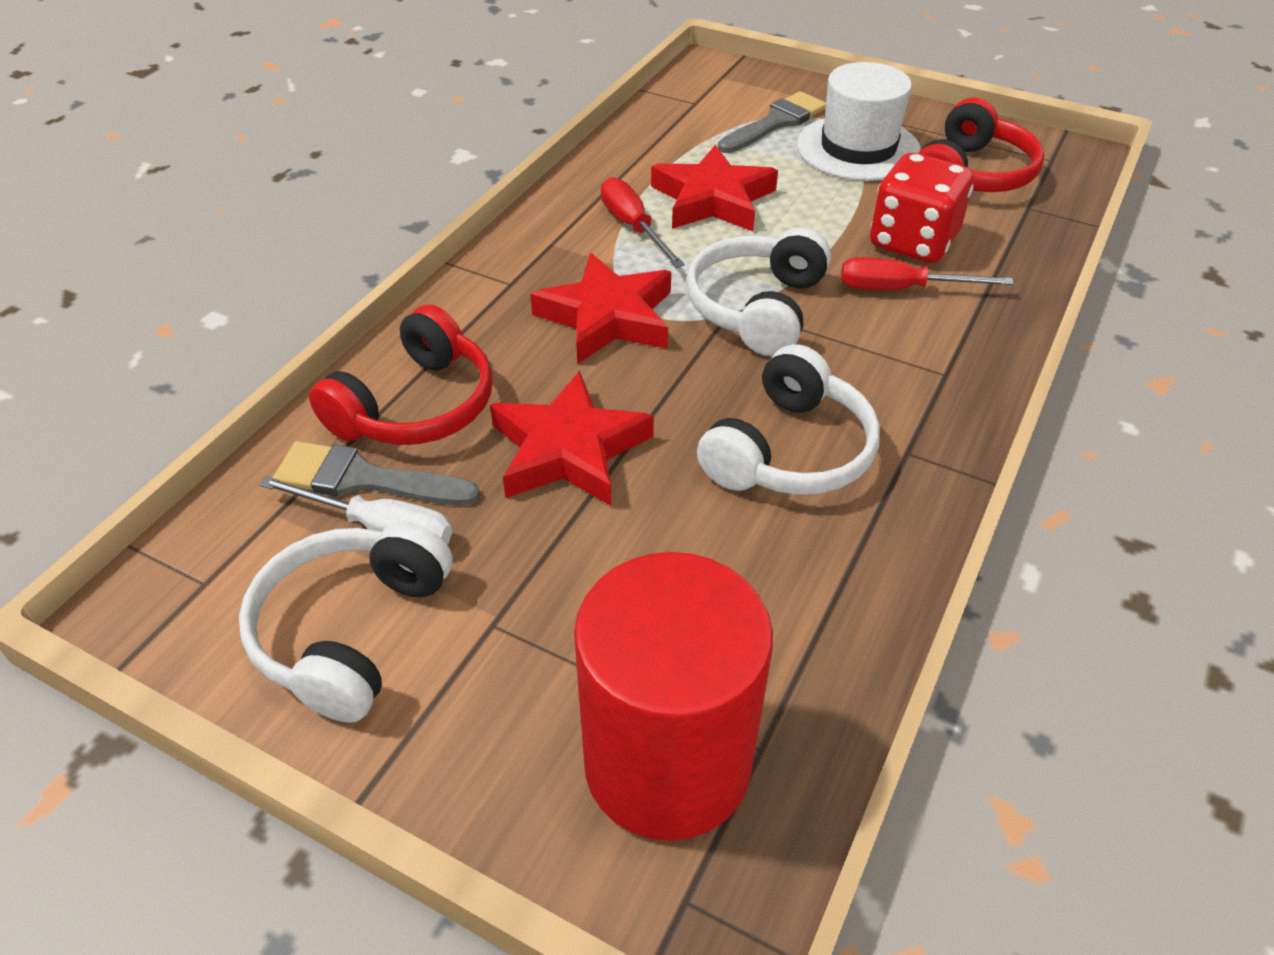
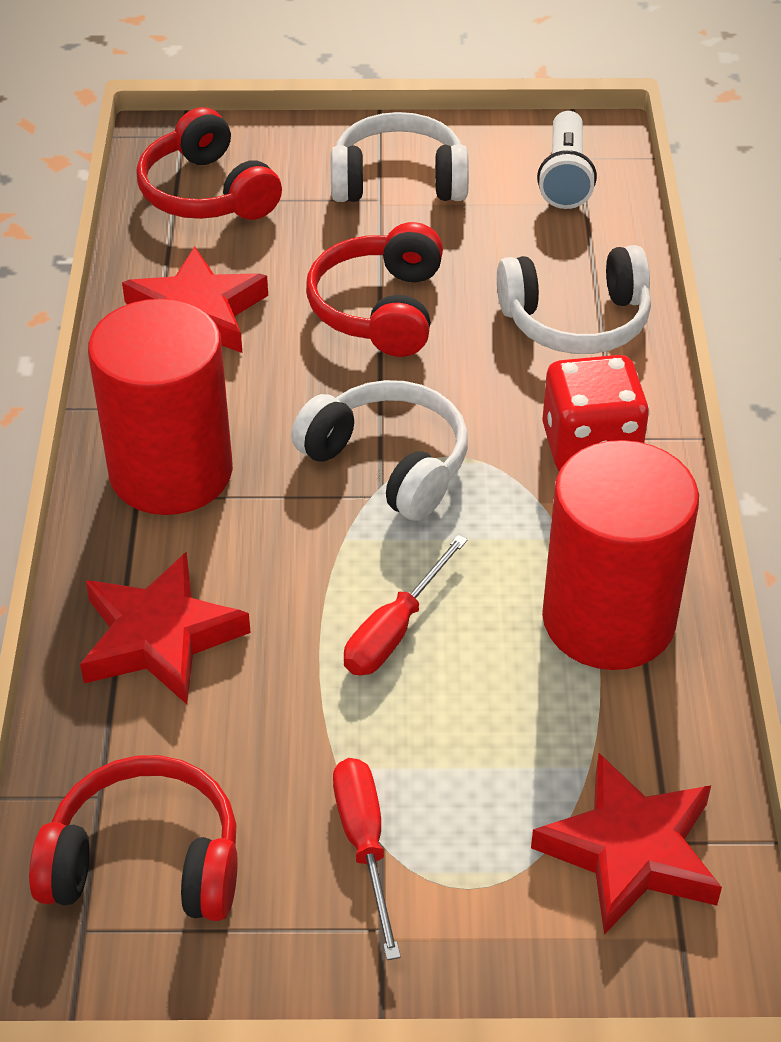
grey brush: 2 -> 0
red cylinder: 1 -> 2
red headphones: 2 -> 3
white flashlight: 0 -> 1
white hat: 1 -> 0
white screwdriver: 1 -> 0

